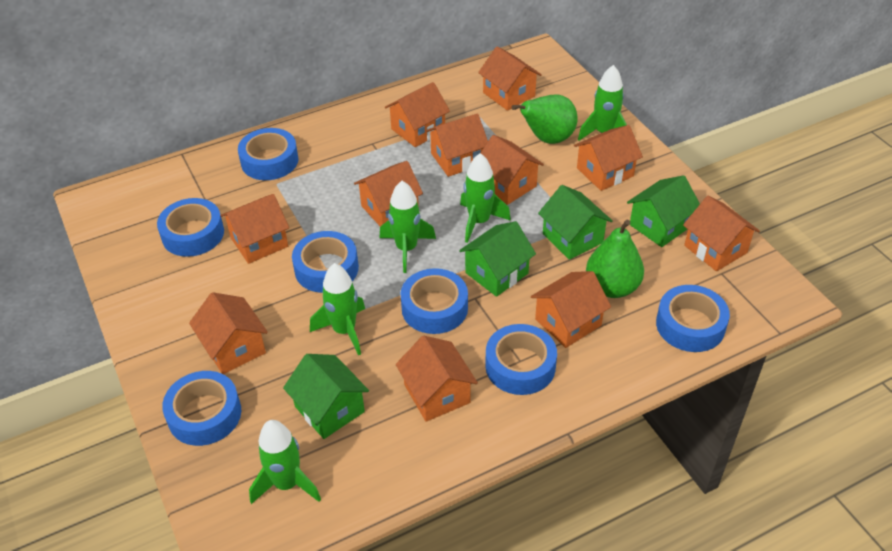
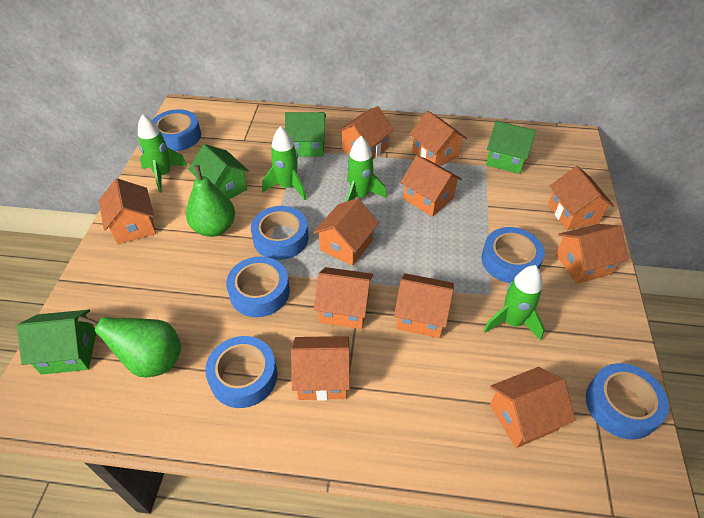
blue tape: 7 -> 6
green rocket: 5 -> 4

